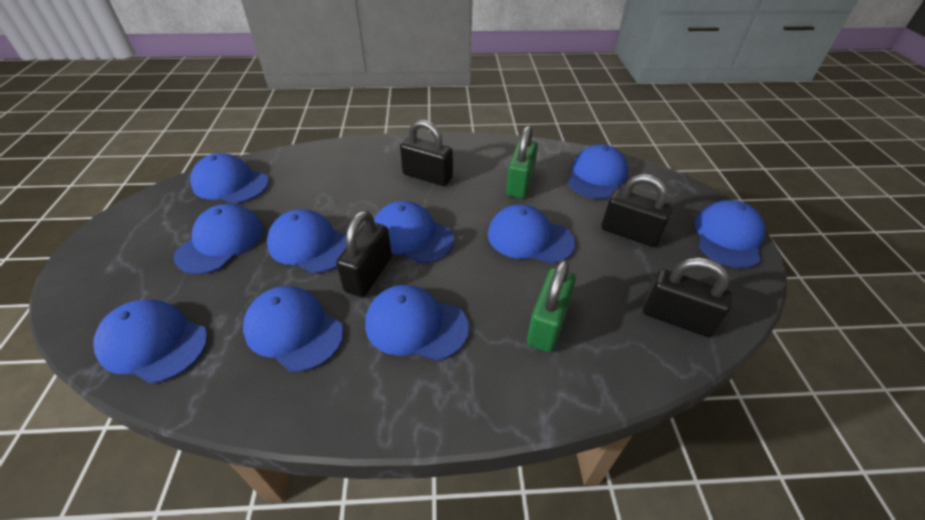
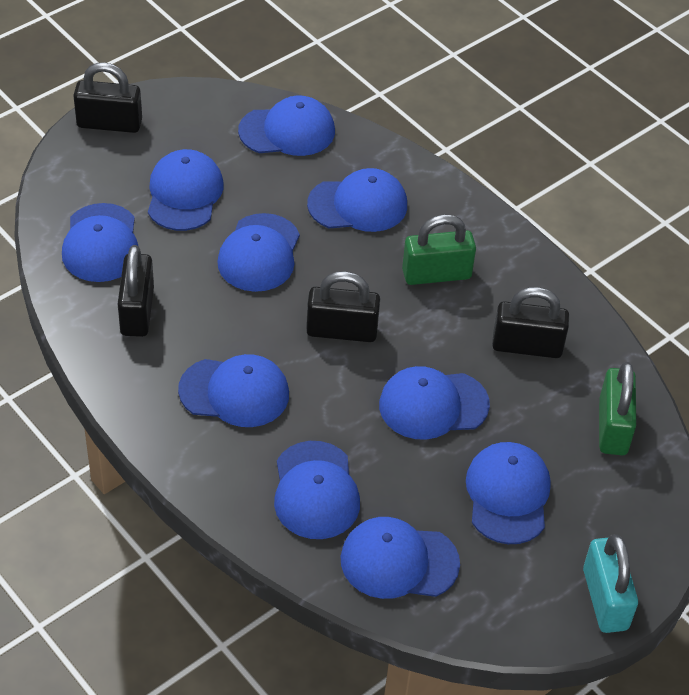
turquoise padlock: 0 -> 1

